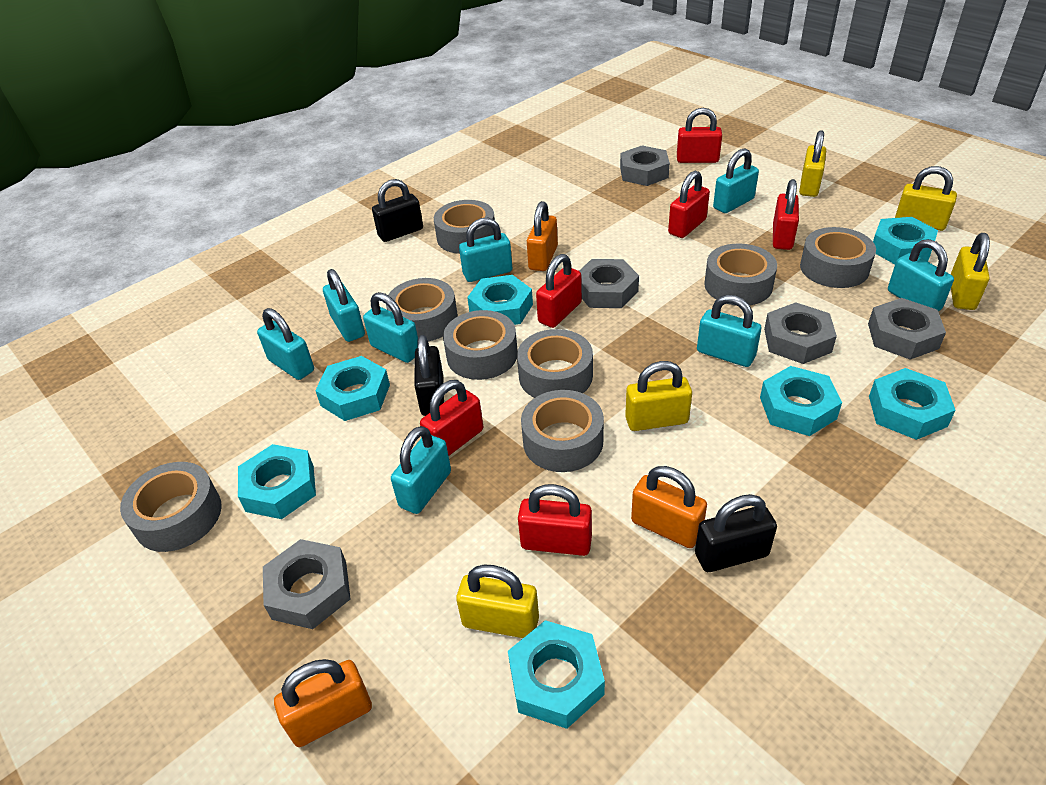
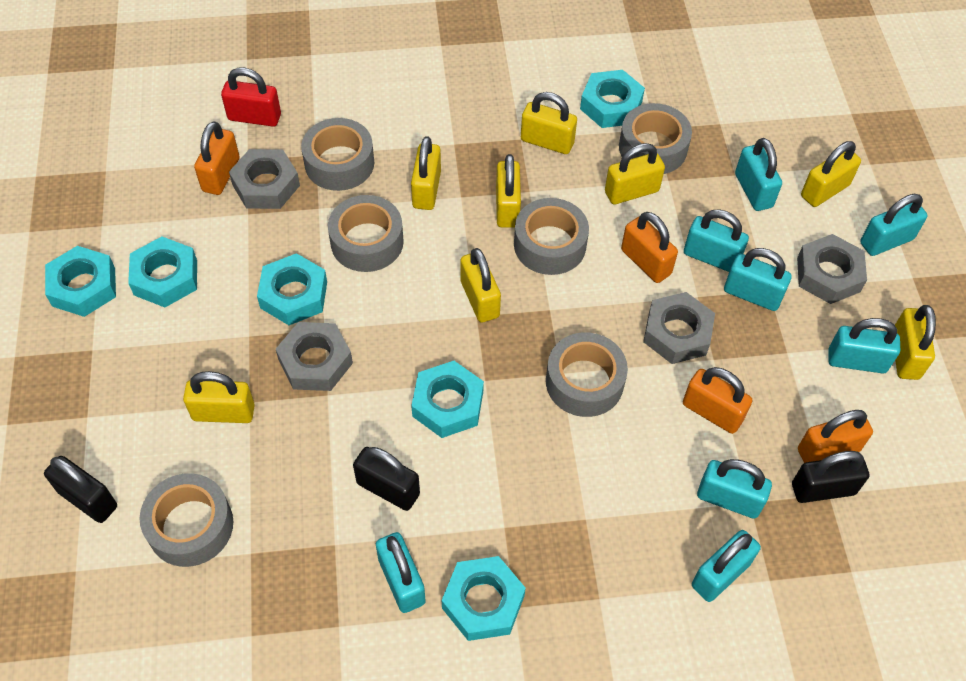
grey nut: 5 -> 4
grey tape: 8 -> 6
orange padlock: 3 -> 4
red padlock: 6 -> 1
turquoise nut: 7 -> 6
yellow padlock: 5 -> 8

